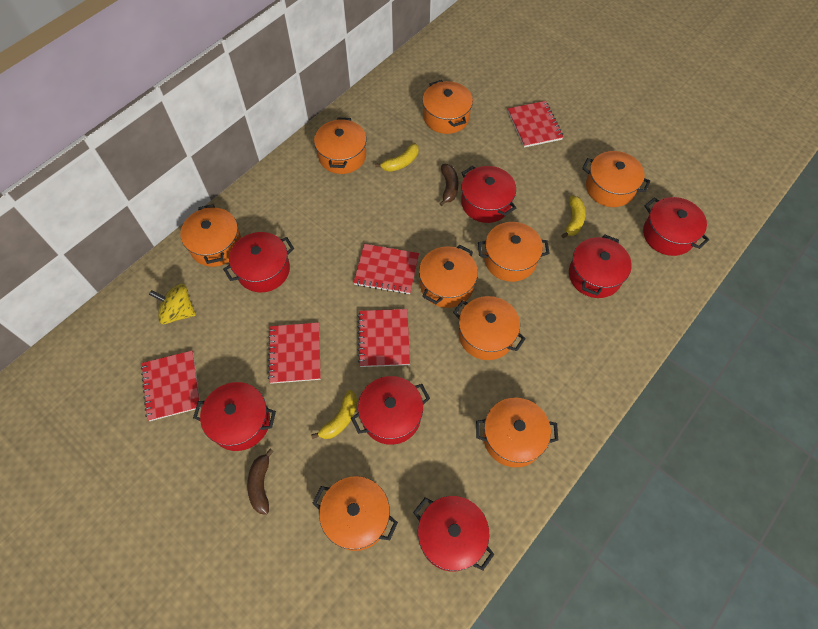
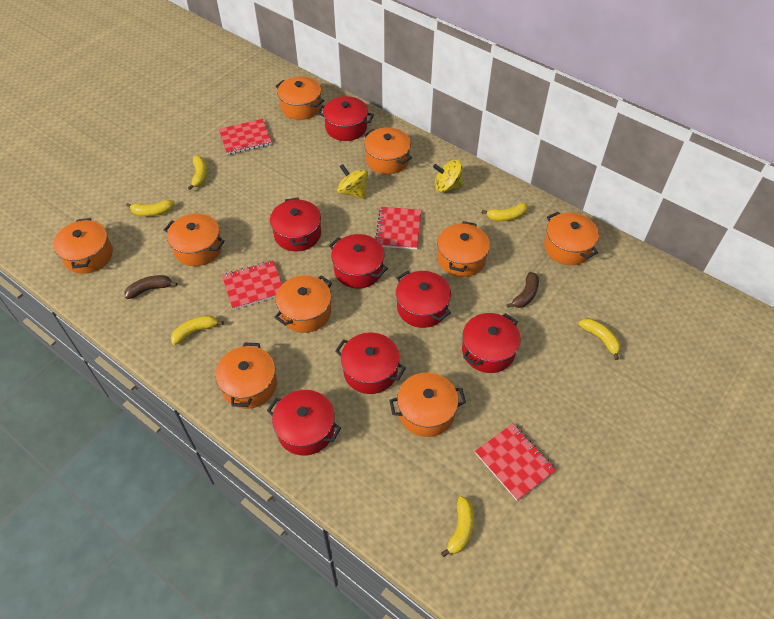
red notebook: 5 -> 4
yellow banana: 3 -> 6
yellow spinning top: 1 -> 2

